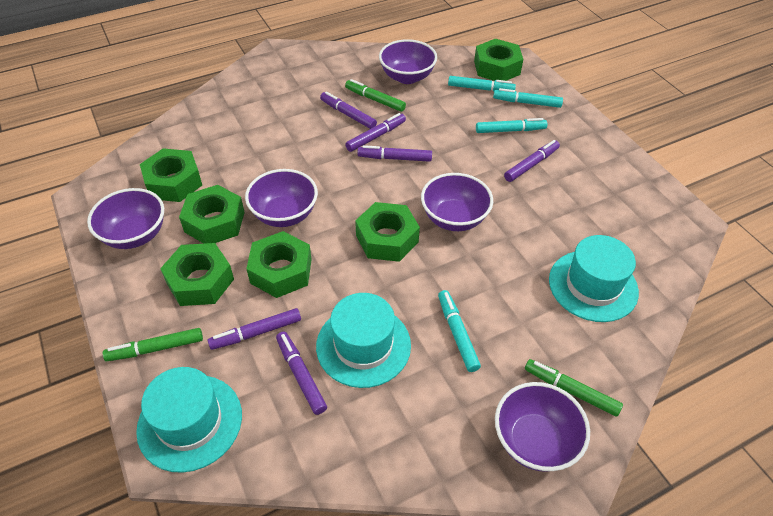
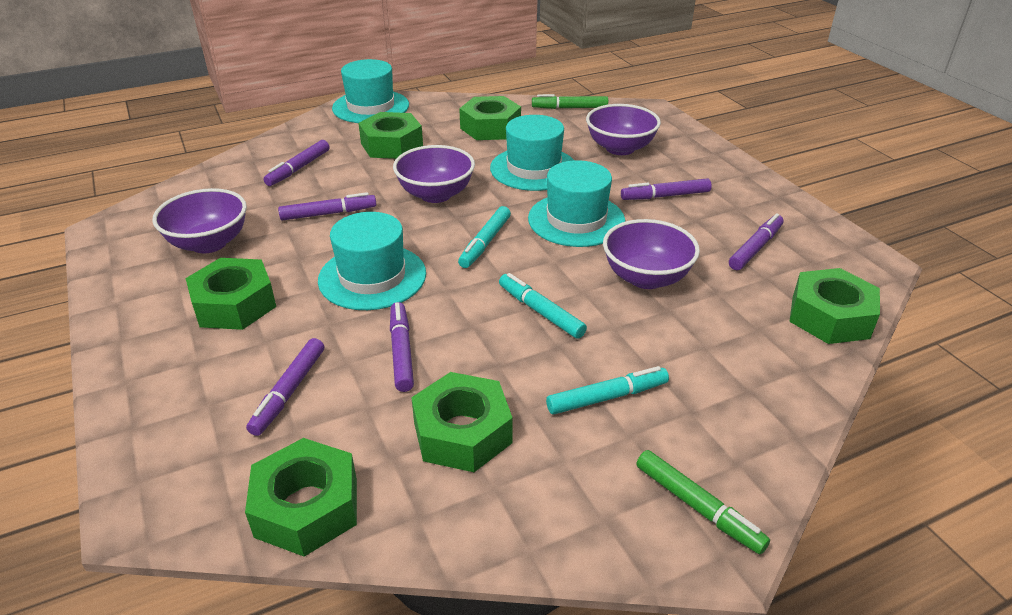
green marker: 3 -> 2
purple bowl: 5 -> 4
turquoise hat: 3 -> 4
turquoise marker: 4 -> 3

